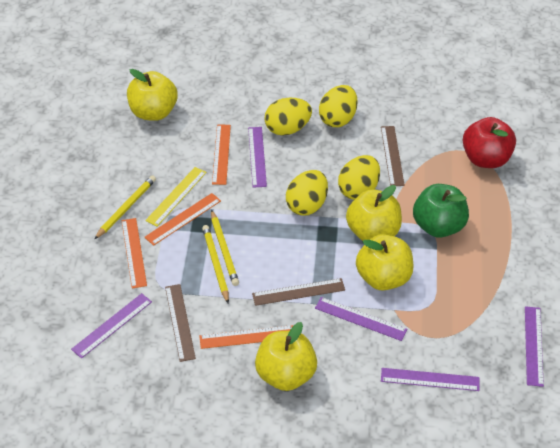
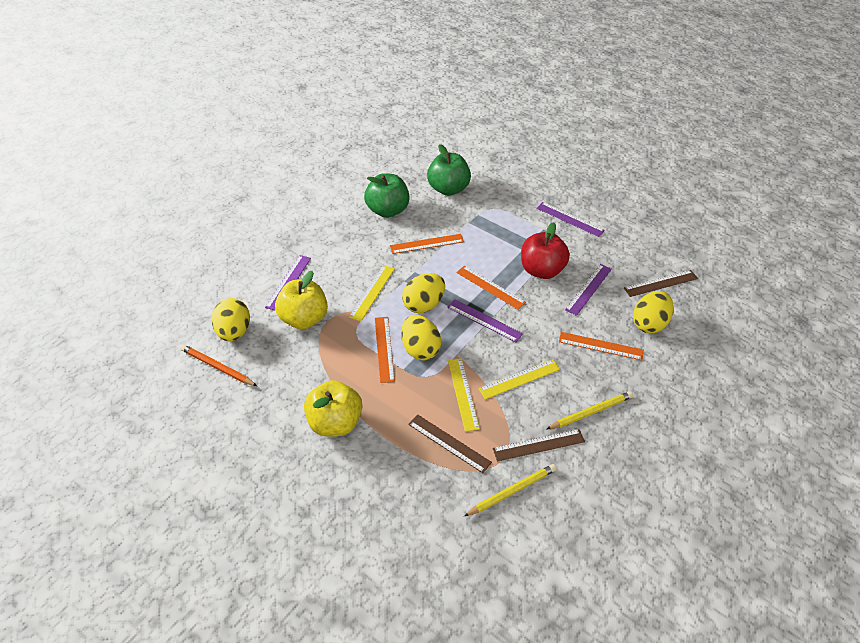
green apple: 1 -> 2
orange pencil: 0 -> 1
purple ruler: 5 -> 4
yellow apple: 4 -> 2
yellow pencil: 3 -> 2
yellow ruler: 1 -> 3

